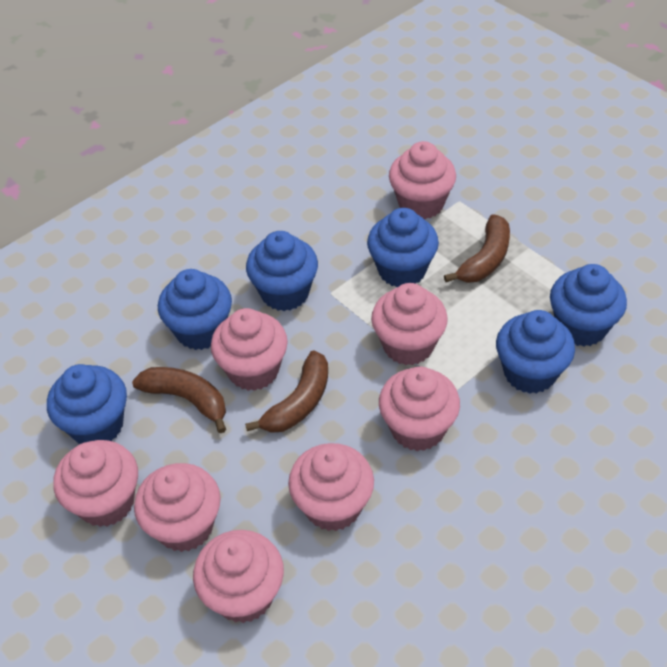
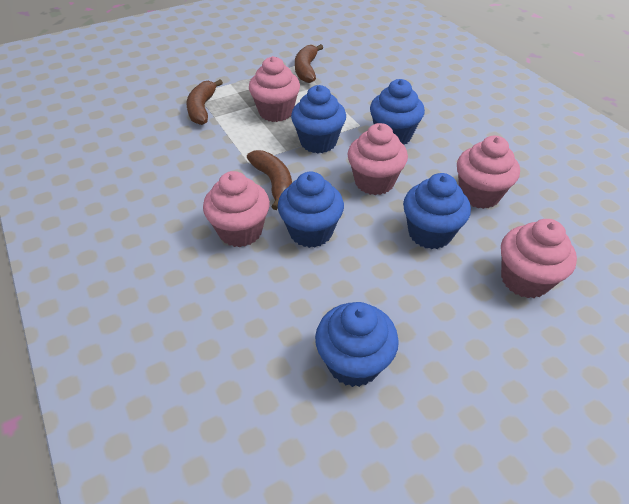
blue cupcake: 6 -> 5
pink cupcake: 8 -> 5

